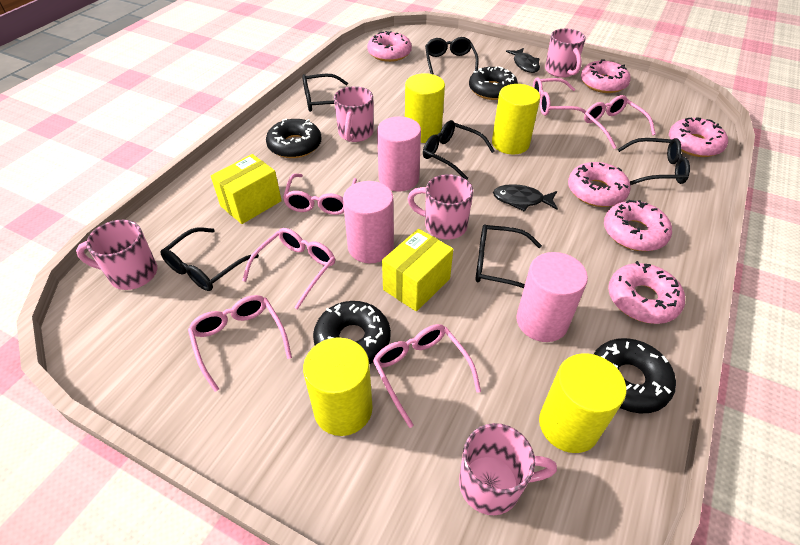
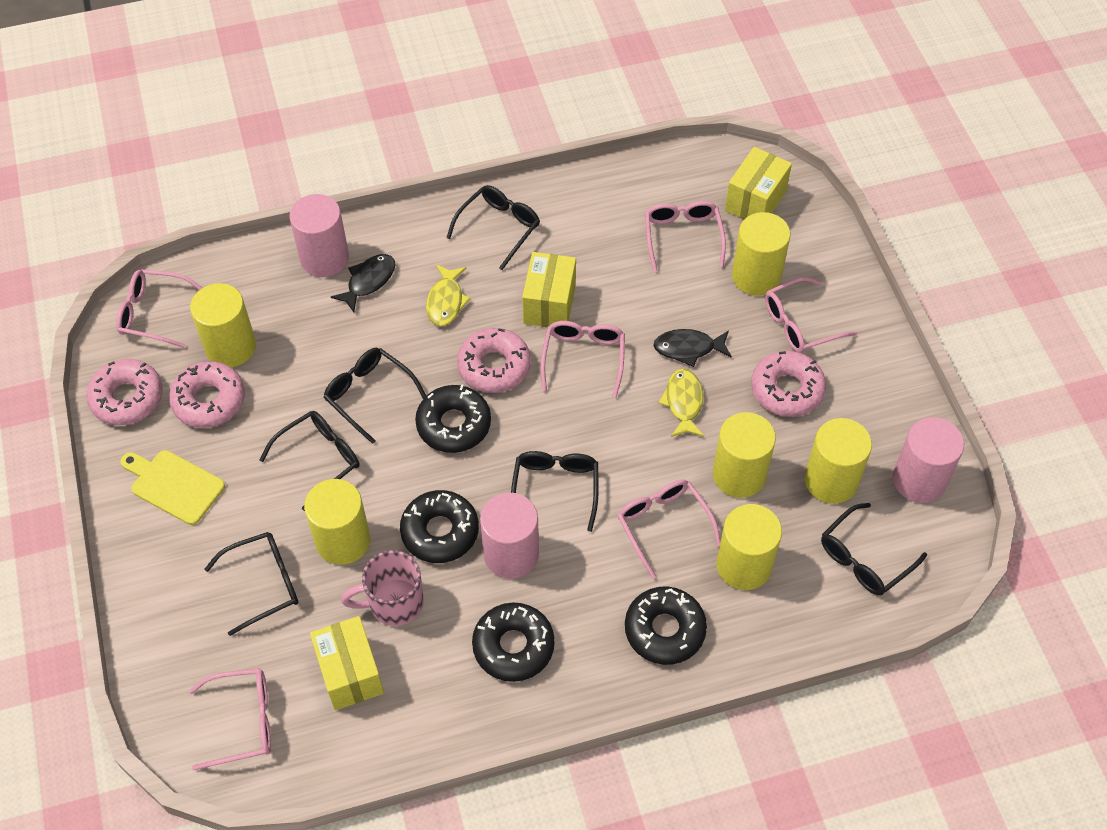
pink donut: 6 -> 4
pink mug: 5 -> 1
yellow box: 2 -> 3
yellow cutting board: 0 -> 1
yellow cylinder: 4 -> 6
yellow fish: 0 -> 2

